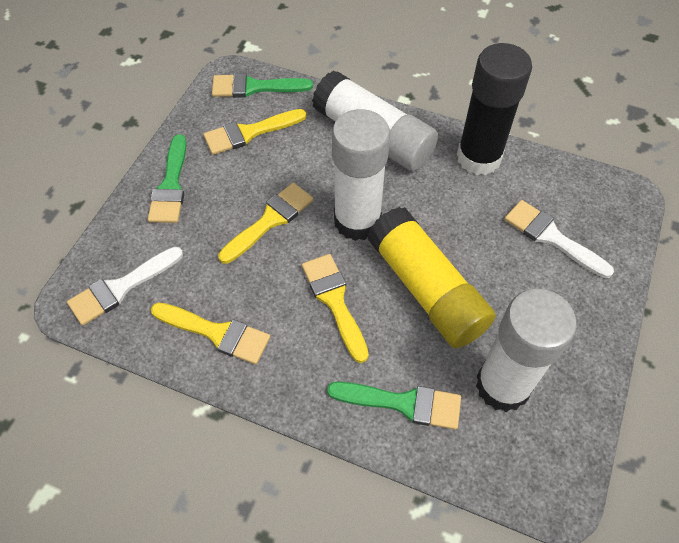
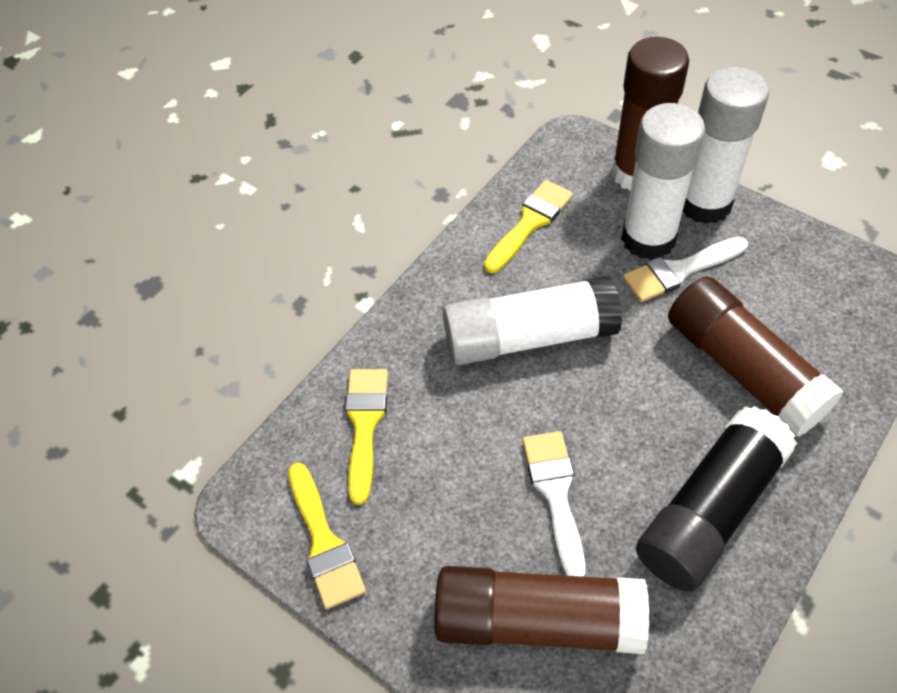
brown glue stick: 0 -> 3
green brush: 3 -> 0
yellow brush: 4 -> 3
yellow glue stick: 1 -> 0

